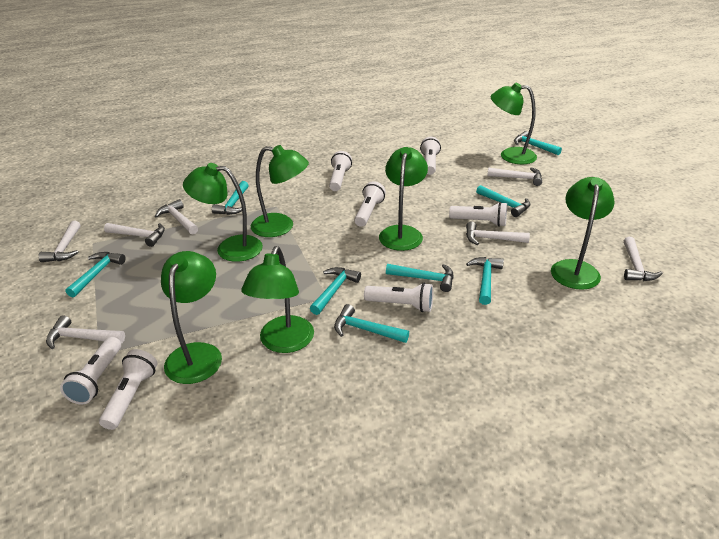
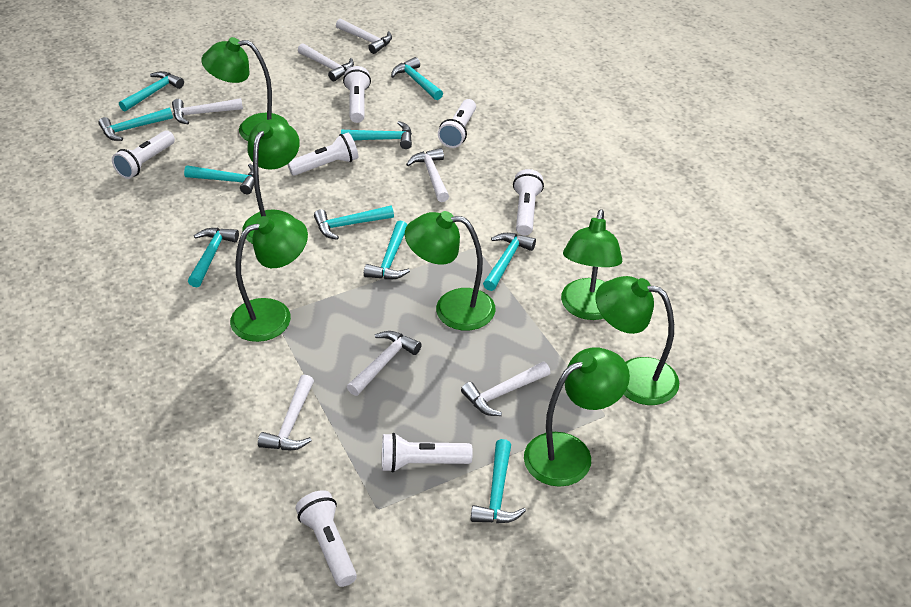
turquoise hammer: 8 -> 10

